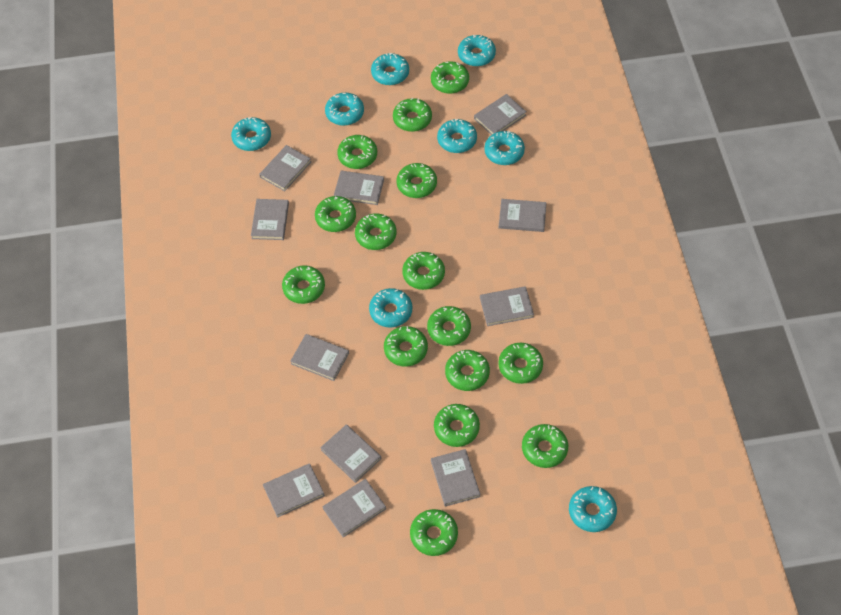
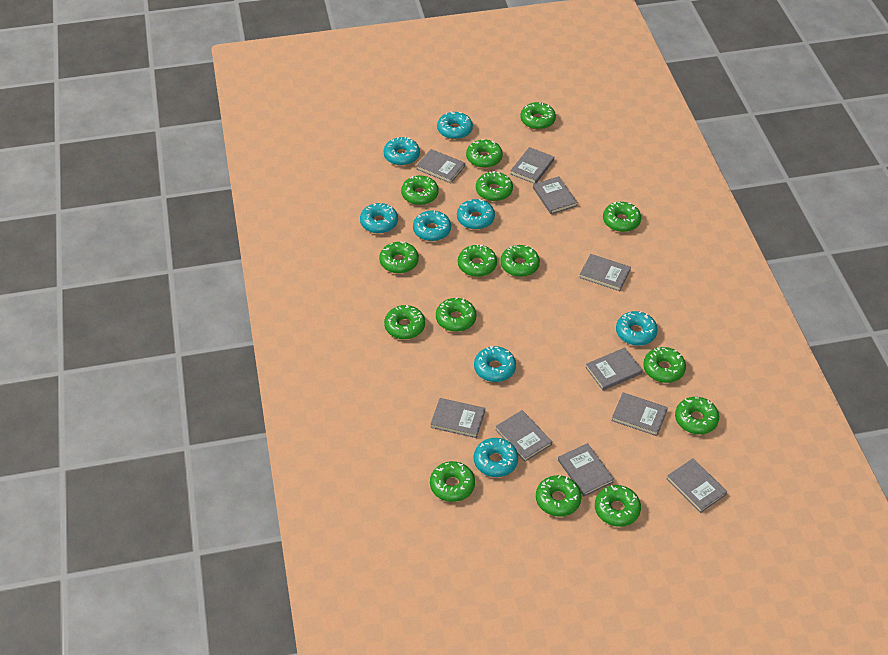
grey book: 11 -> 10

